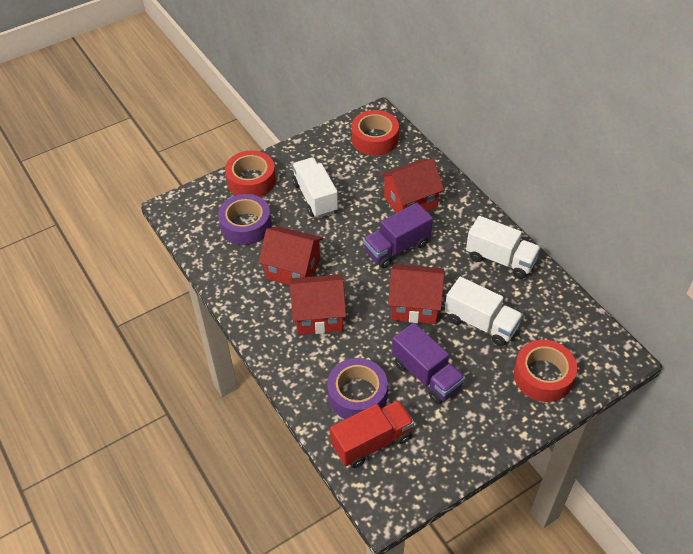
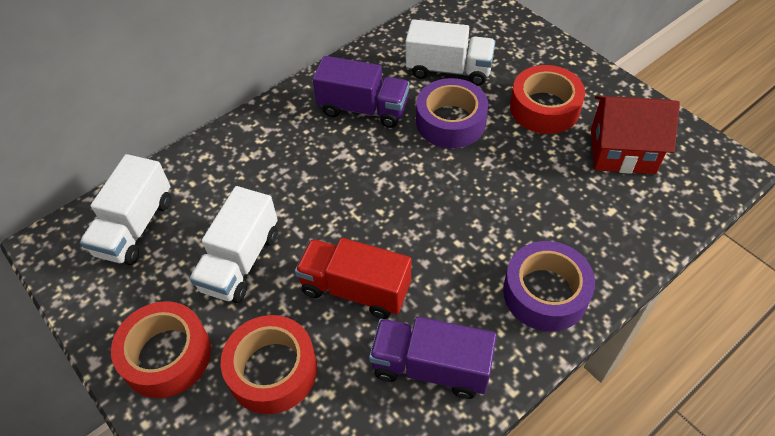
red house: 4 -> 1

